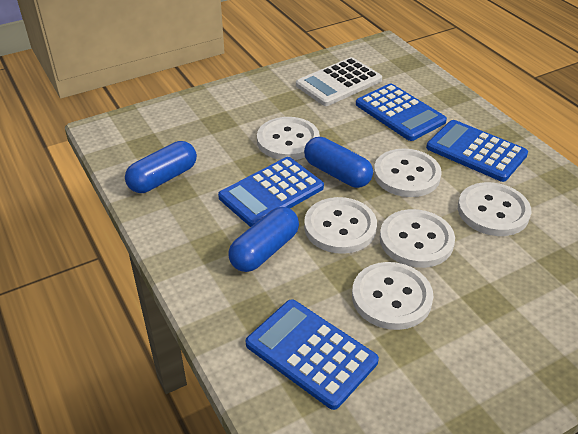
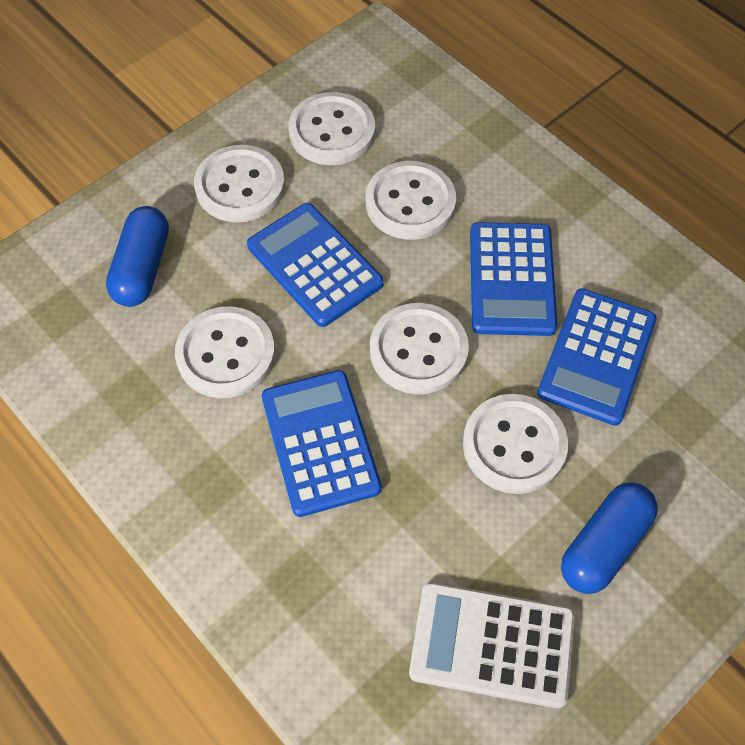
blue capsule: 3 -> 2

